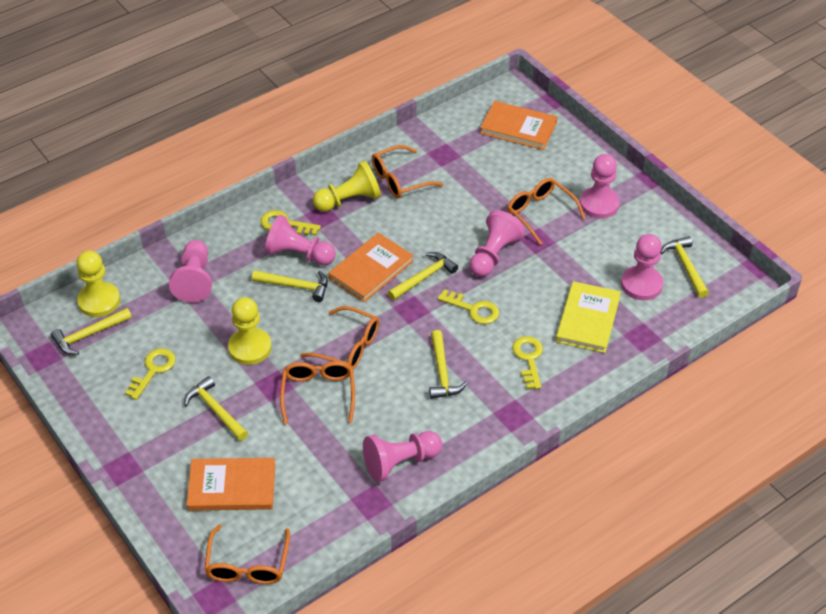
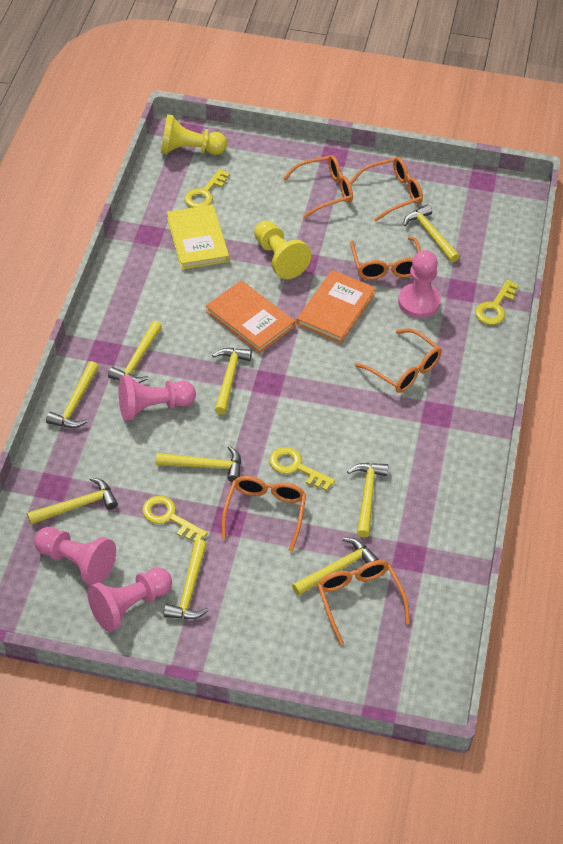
orange book: 3 -> 2
orange glasses: 5 -> 6
pink pawn: 6 -> 4
yellow hammer: 6 -> 9
yellow pawn: 3 -> 2

